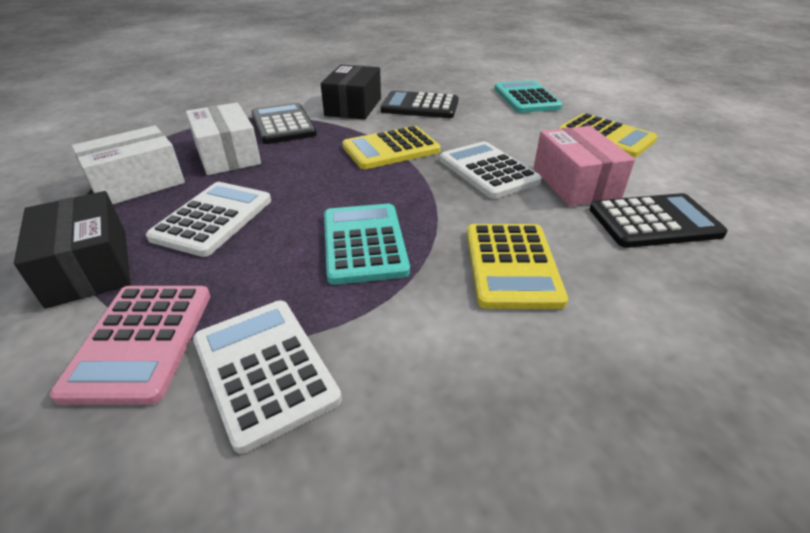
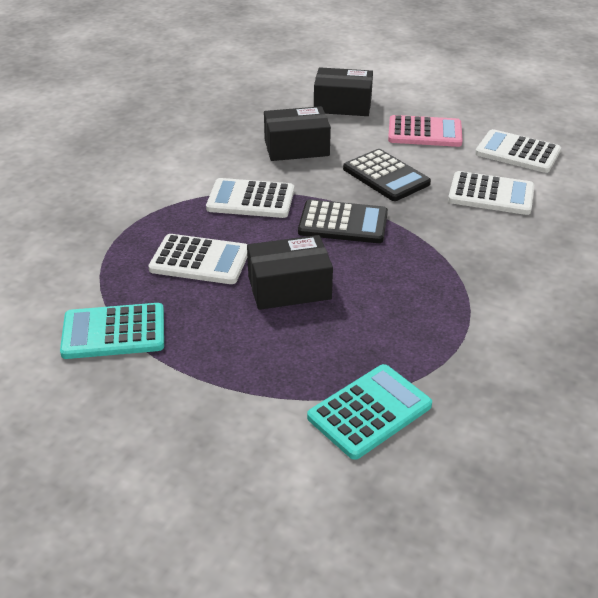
black box: 2 -> 3
black calculator: 3 -> 2
pink box: 1 -> 0
white box: 2 -> 0
white calculator: 3 -> 4
yellow calculator: 3 -> 0

